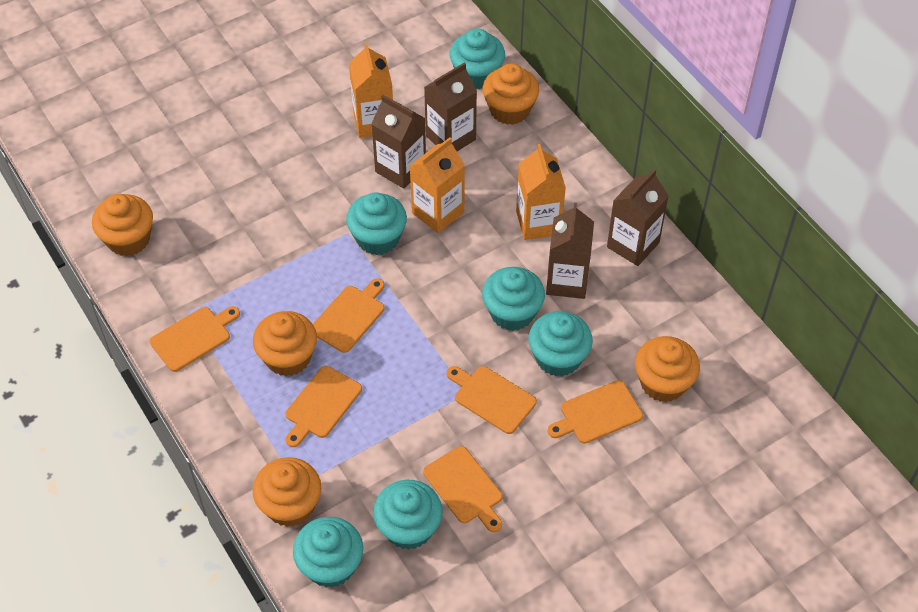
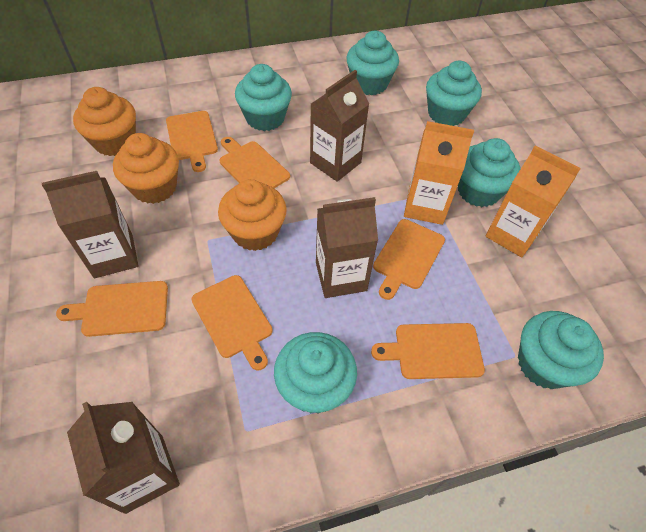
orange carton: 3 -> 2
orange cupcake: 5 -> 3

